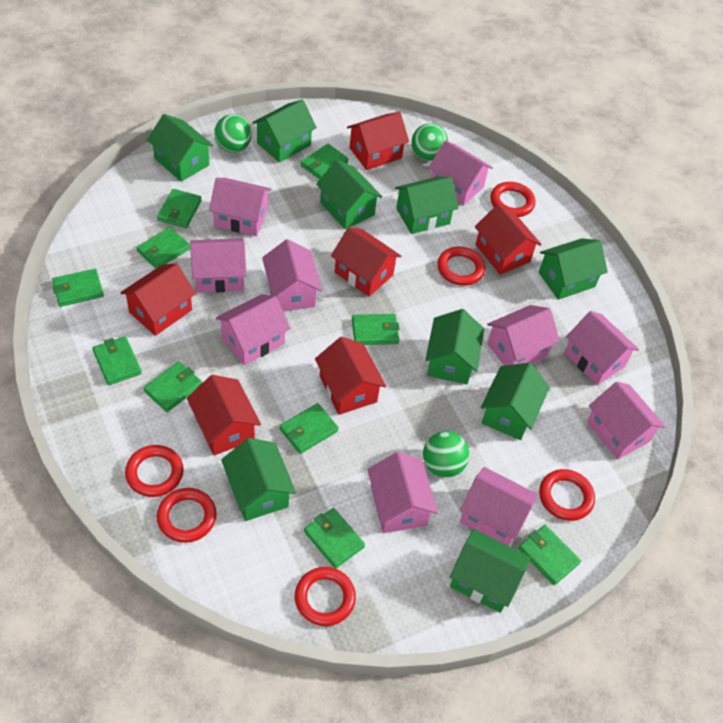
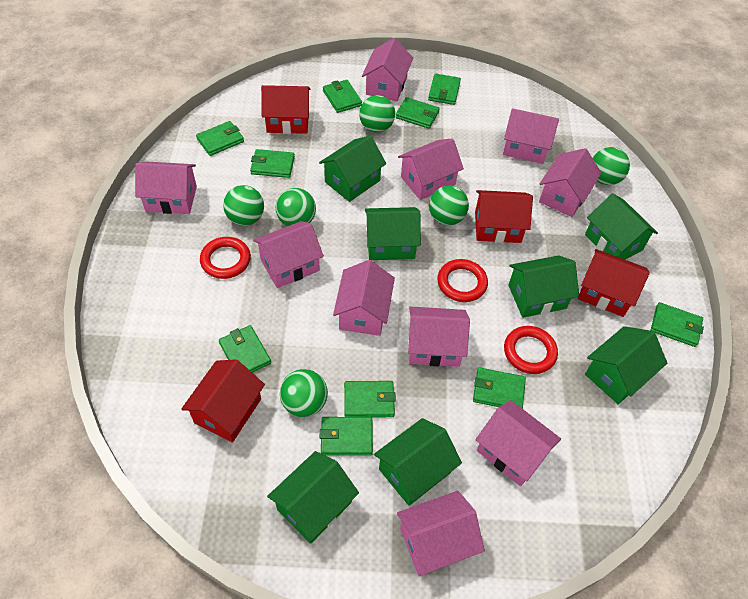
green ball: 3 -> 6
green house: 9 -> 7
red house: 6 -> 4
red ring: 6 -> 3

